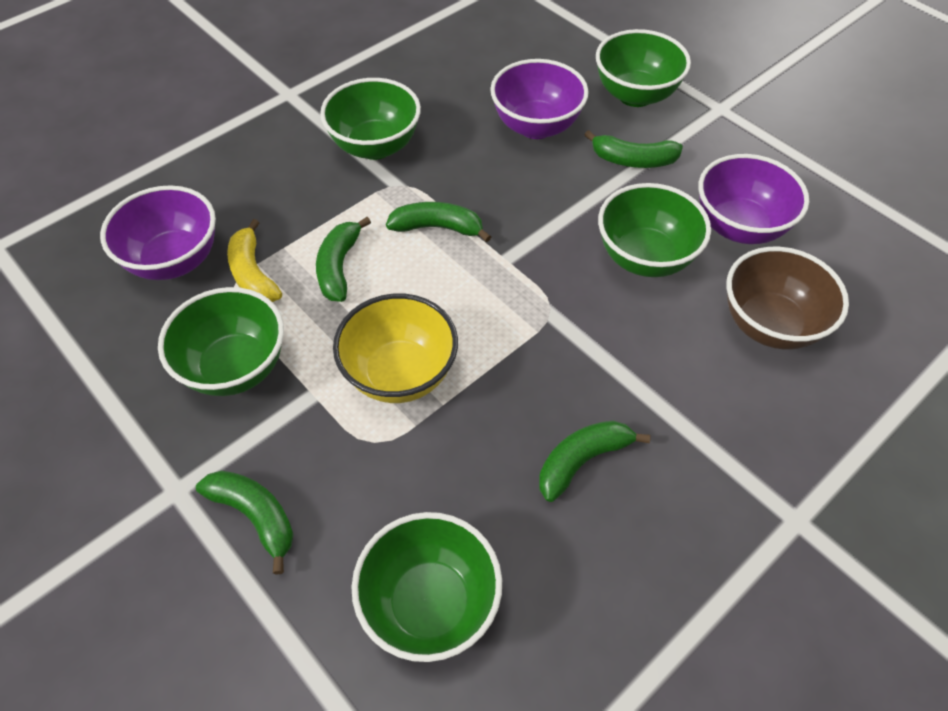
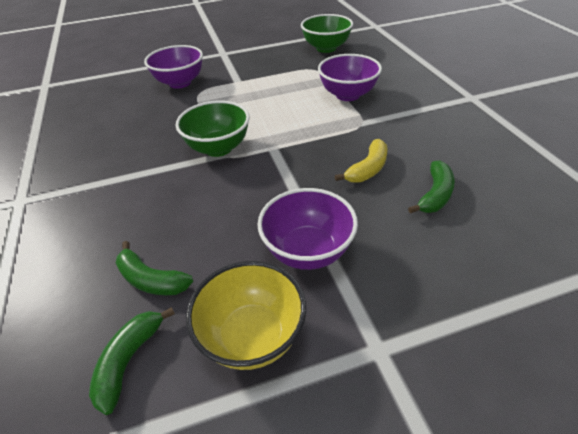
brown bowl: 1 -> 0
green banana: 5 -> 3
green bowl: 5 -> 2

